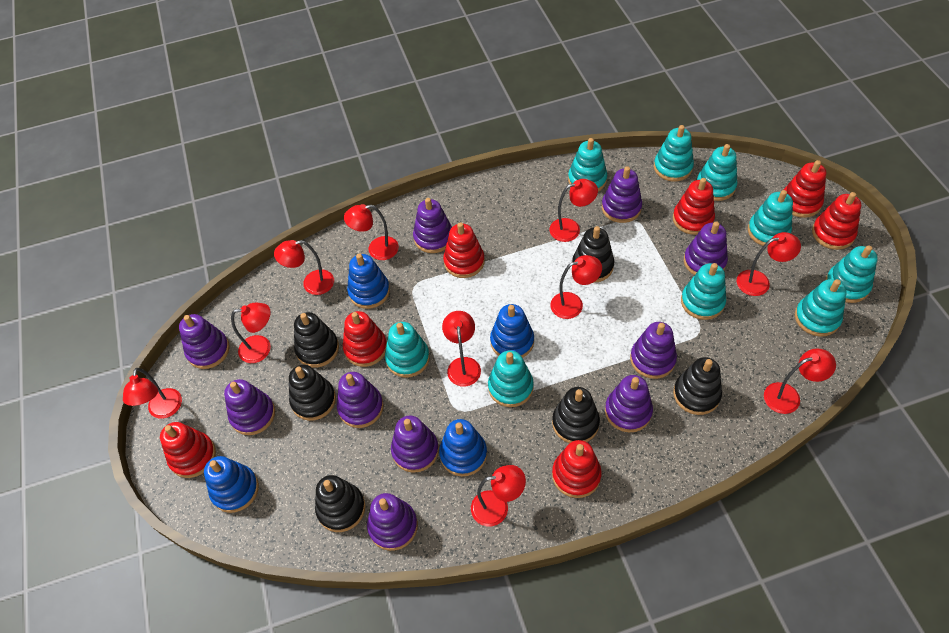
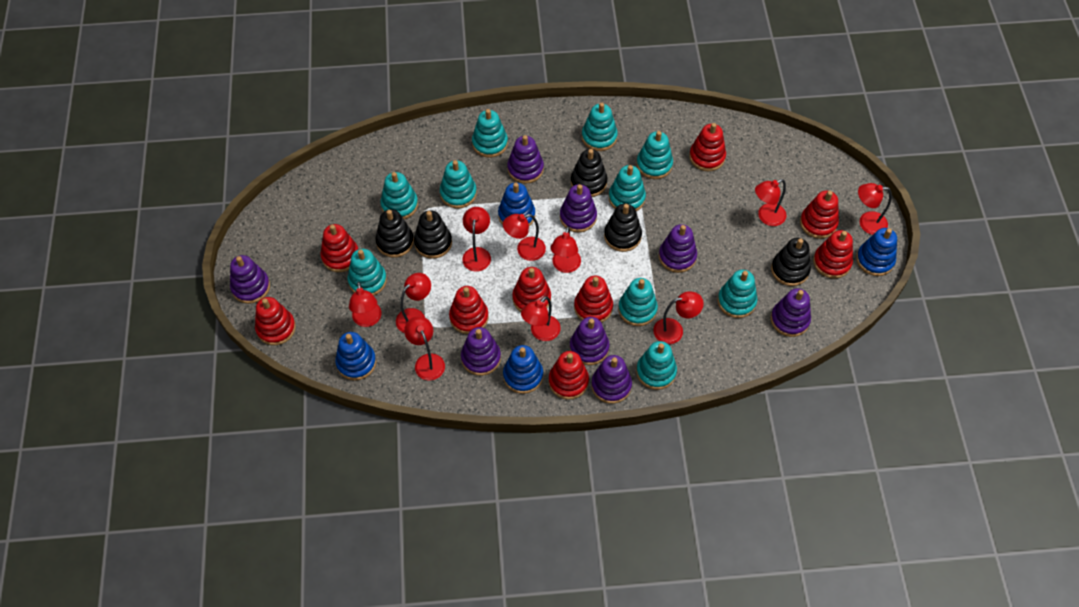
black stacking toy: 6 -> 5
purple stacking toy: 10 -> 8
red stacking toy: 7 -> 9
turquoise stacking toy: 9 -> 10

